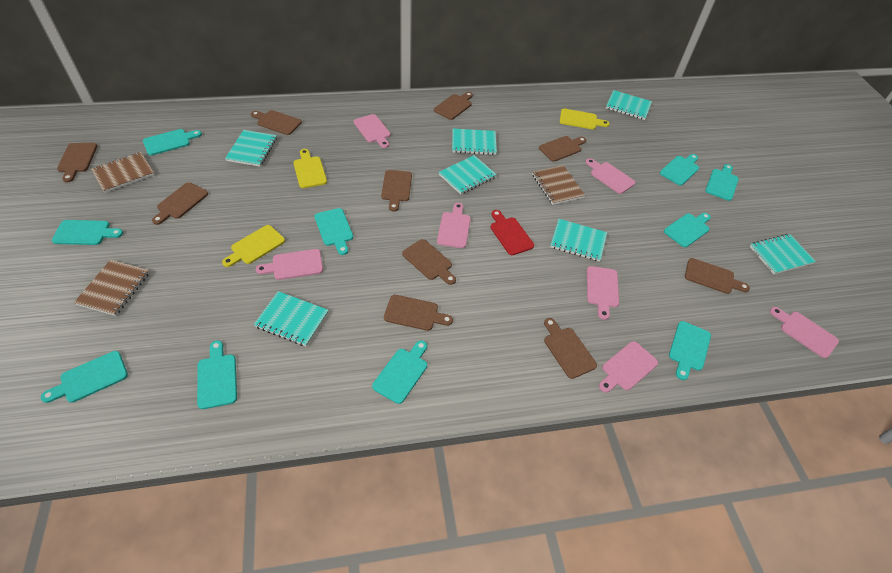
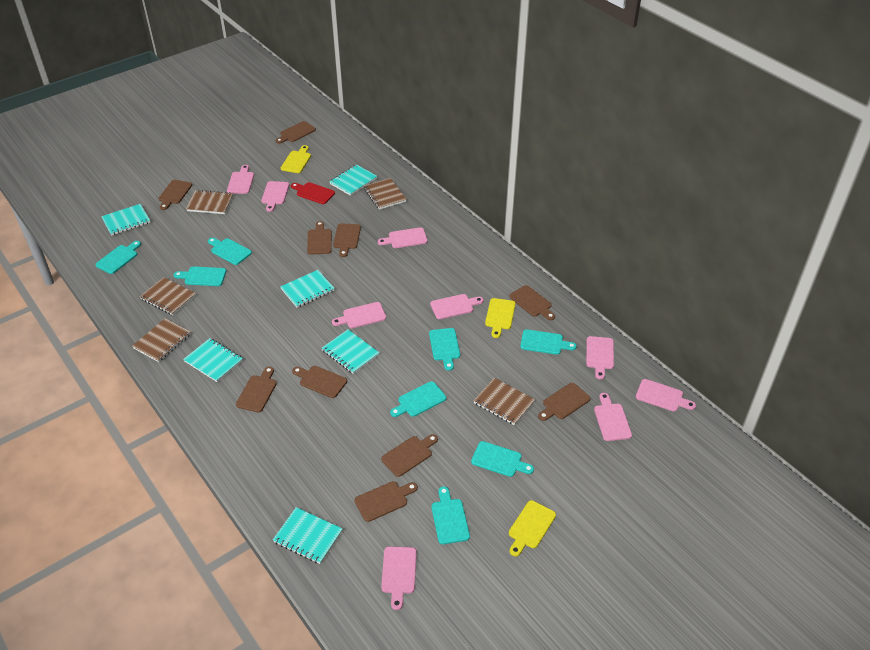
brown notebook: 3 -> 5
pink cutting board: 7 -> 9
turquoise cutting board: 10 -> 8
turquoise notebook: 7 -> 6

